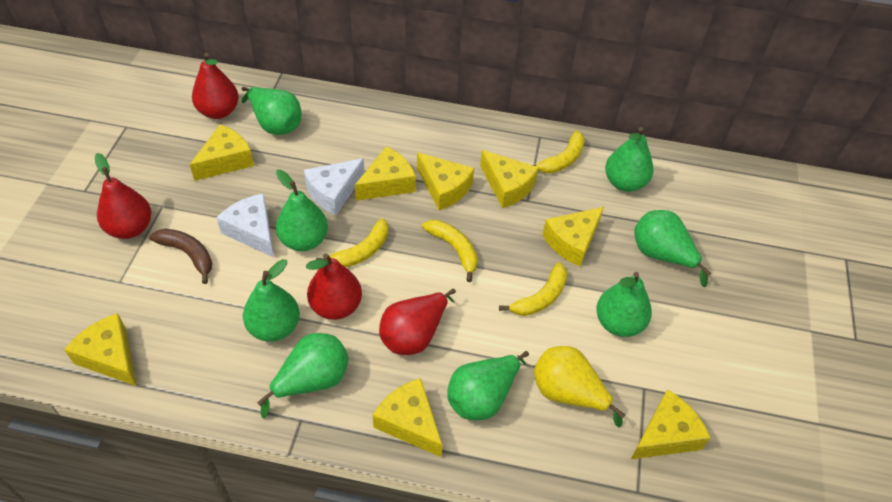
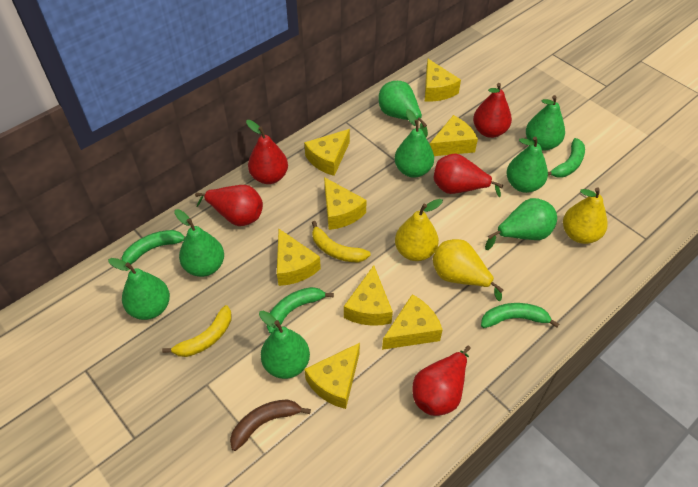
green banana: 0 -> 4
red pear: 4 -> 5
white cheese: 2 -> 0
yellow banana: 4 -> 2
yellow pear: 1 -> 3

